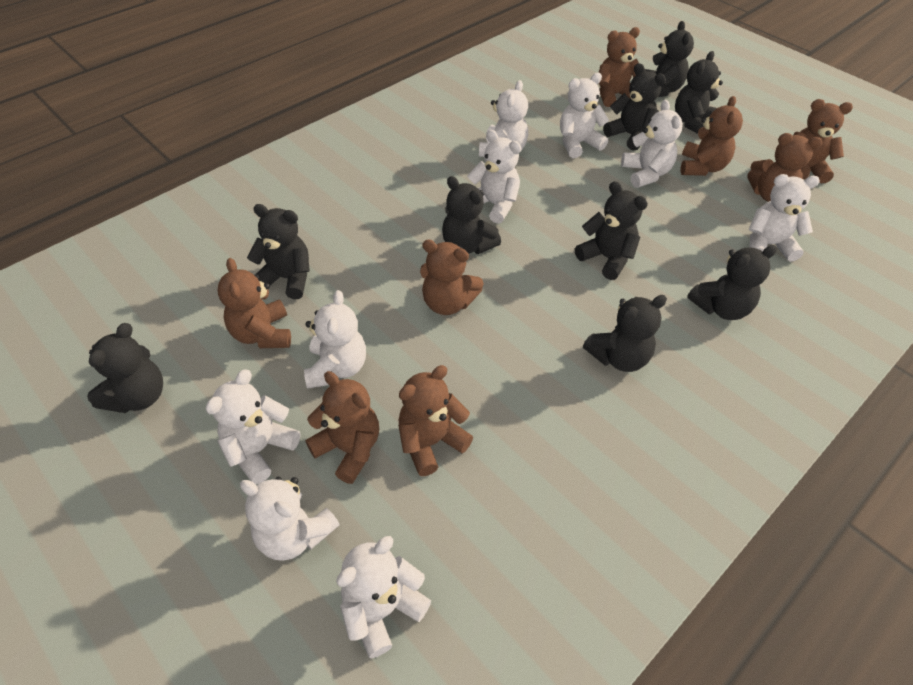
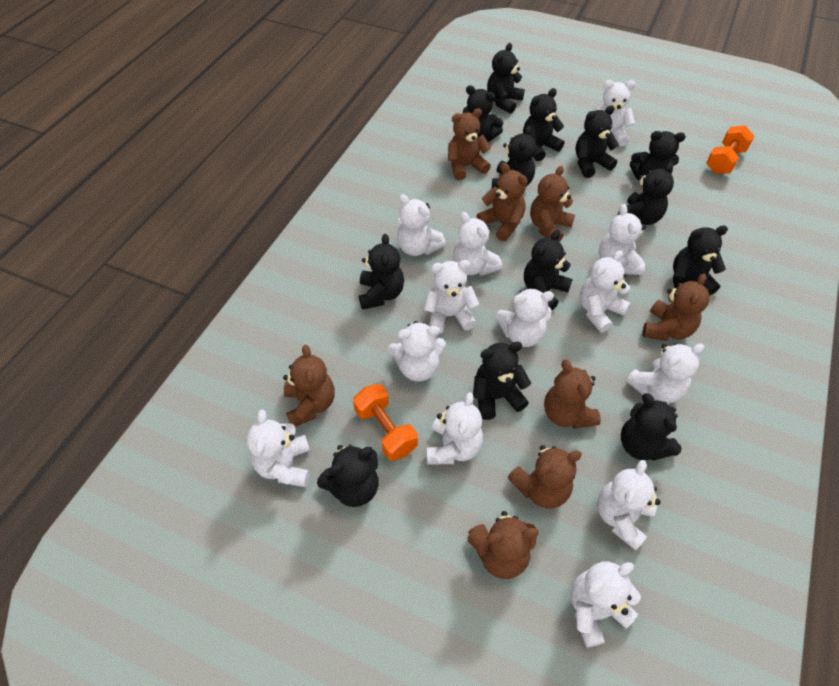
black teddy bear: 9 -> 13
orange dumbbell: 0 -> 2
white teddy bear: 9 -> 13

